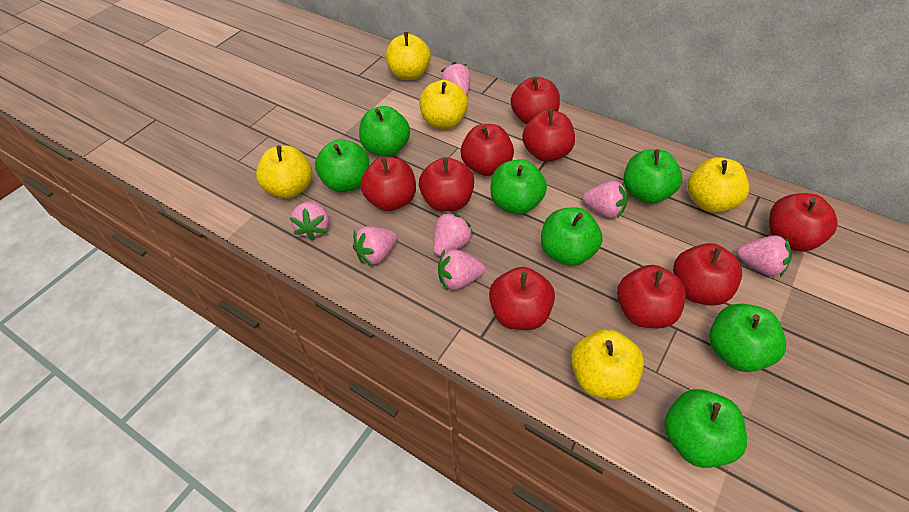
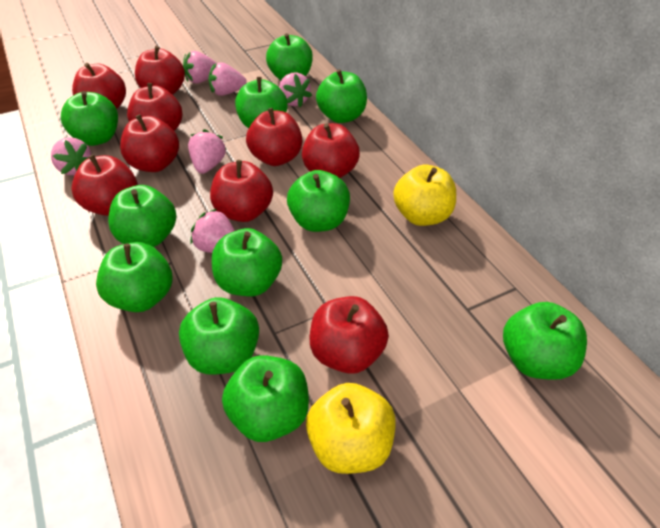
green apple: 7 -> 11
pink strawberry: 7 -> 6
yellow apple: 5 -> 2

